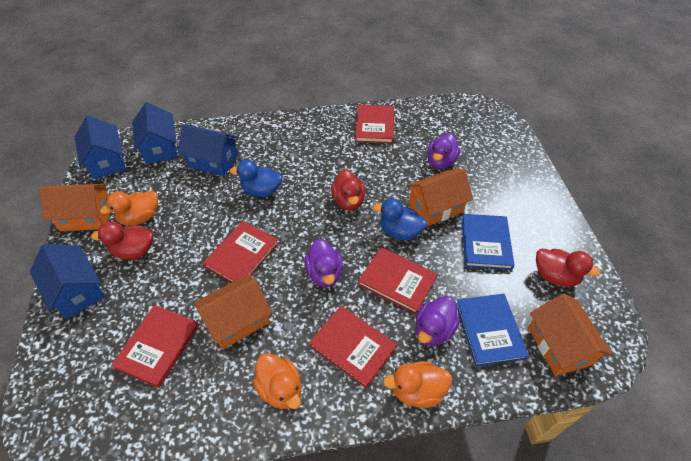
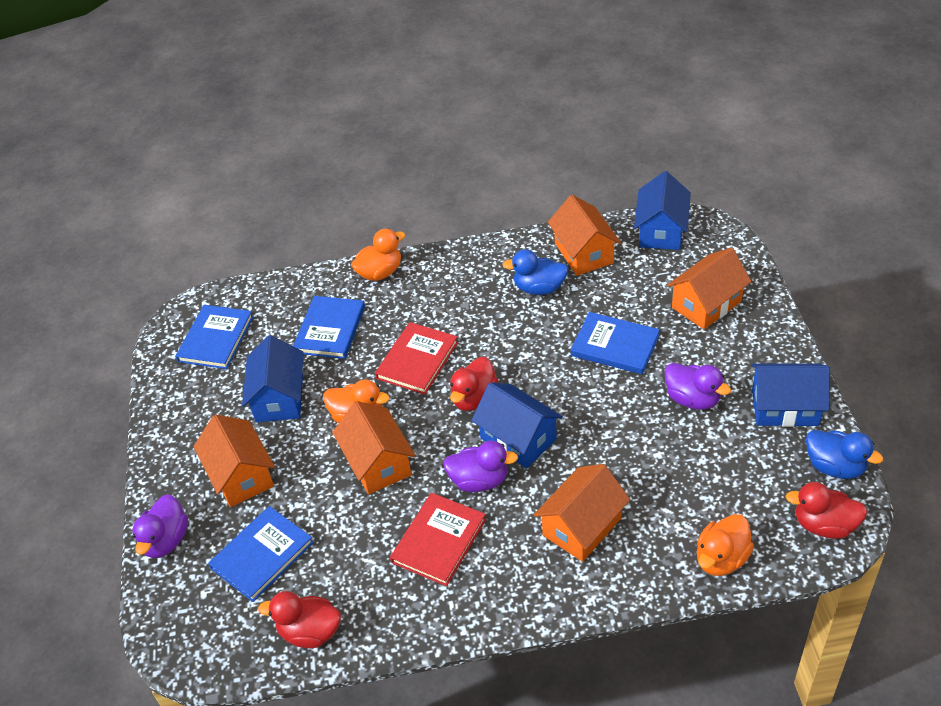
blue book: 2 -> 4
orange house: 4 -> 5
red book: 5 -> 2

